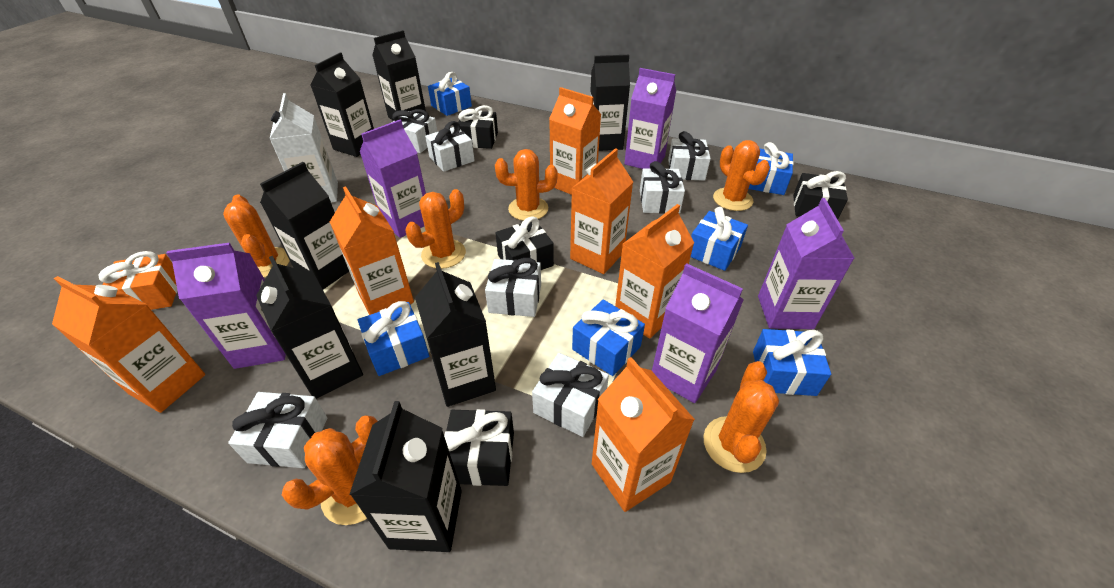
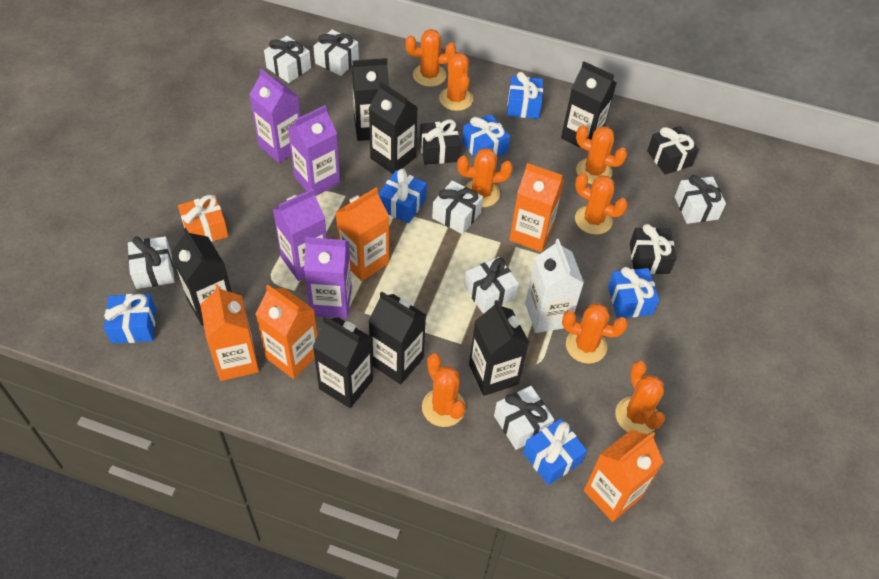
black gift: 4 -> 3
orange cactus: 6 -> 8
orange carton: 6 -> 5
purple carton: 5 -> 4

